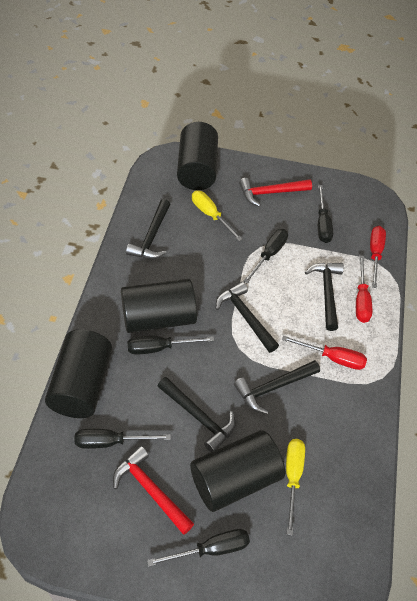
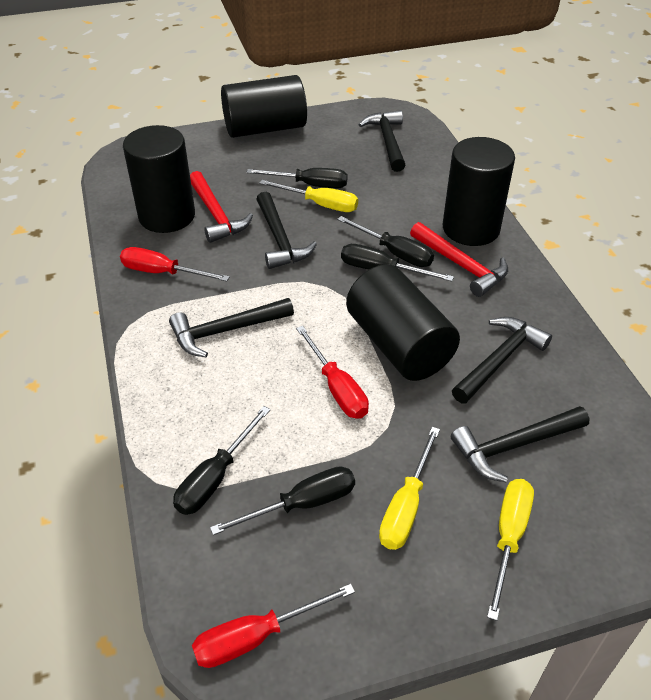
yellow screwdriver: 2 -> 3

